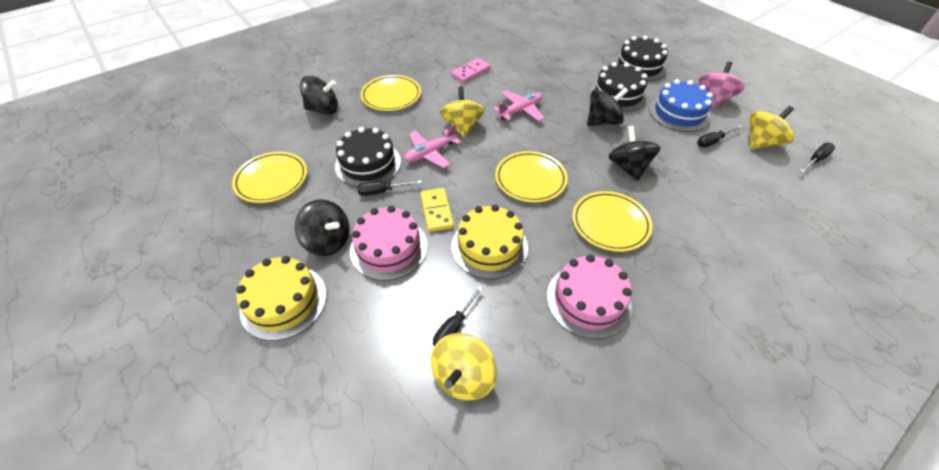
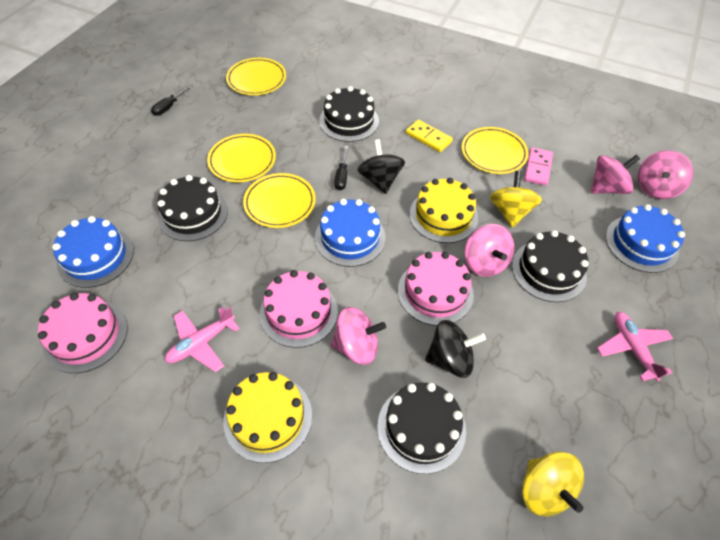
black cake: 3 -> 4
black screwdriver: 4 -> 2
black spinning top: 4 -> 2
blue cake: 1 -> 3
pink cake: 2 -> 3
pink spinning top: 1 -> 4
yellow spinning top: 3 -> 2

